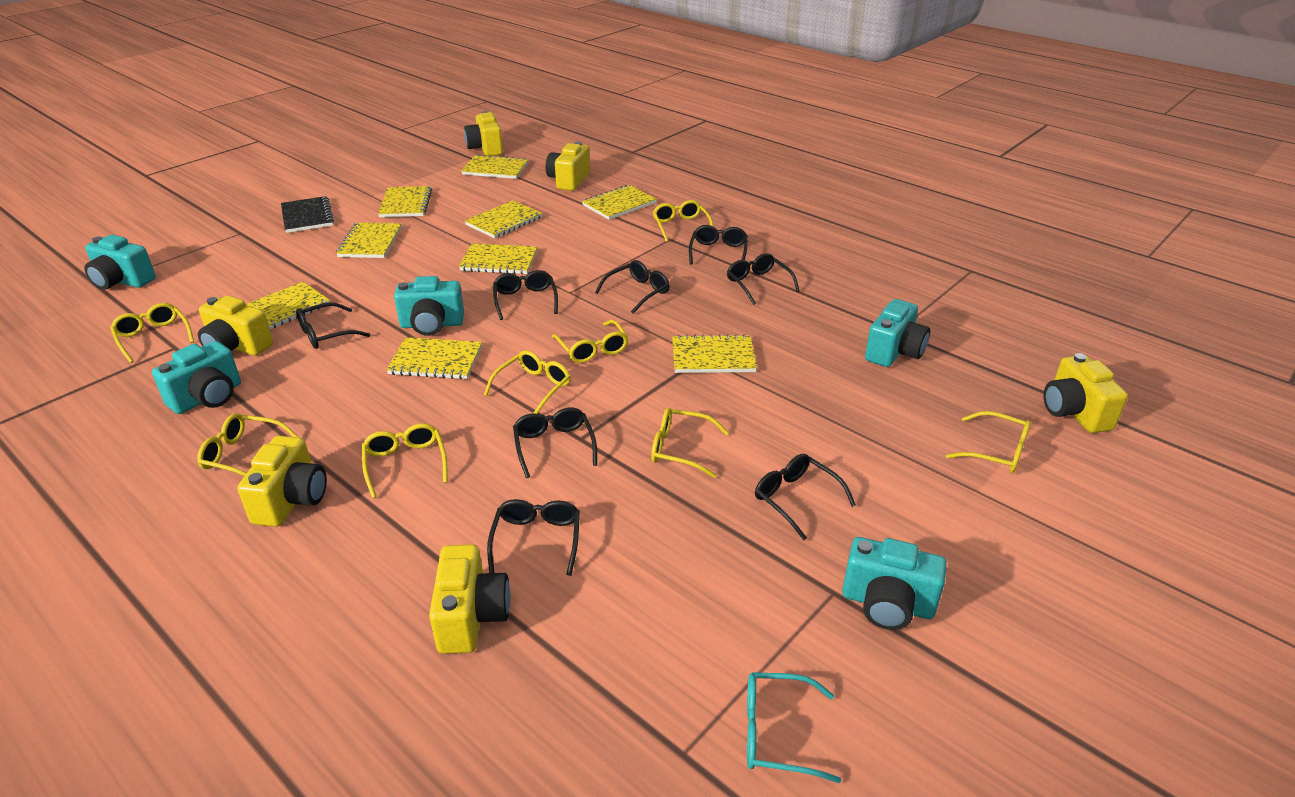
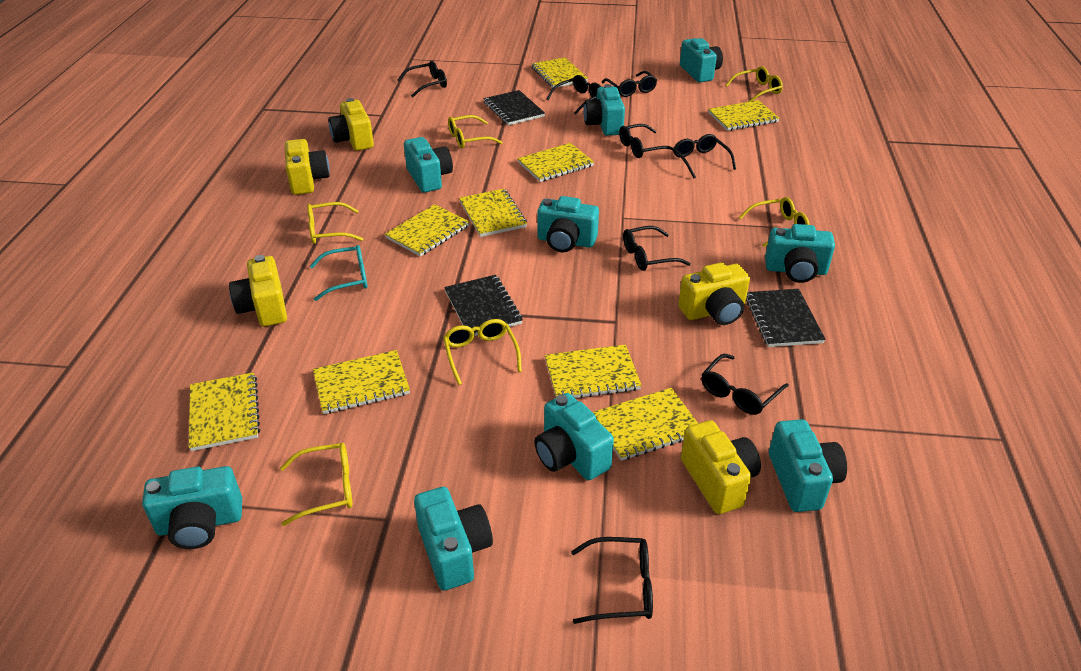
black notebook: 1 -> 3
turquoise camera: 5 -> 9
yellow camera: 6 -> 5
yellow glasses: 8 -> 6

